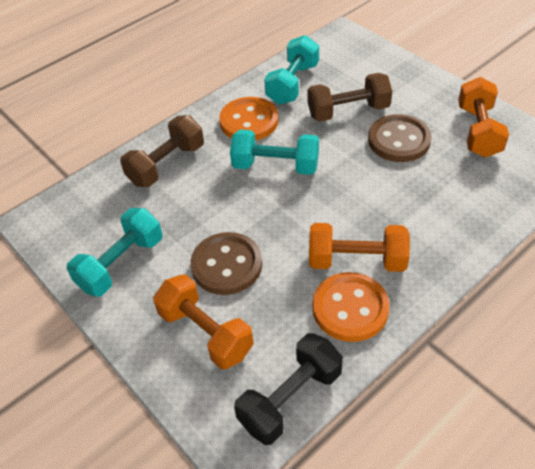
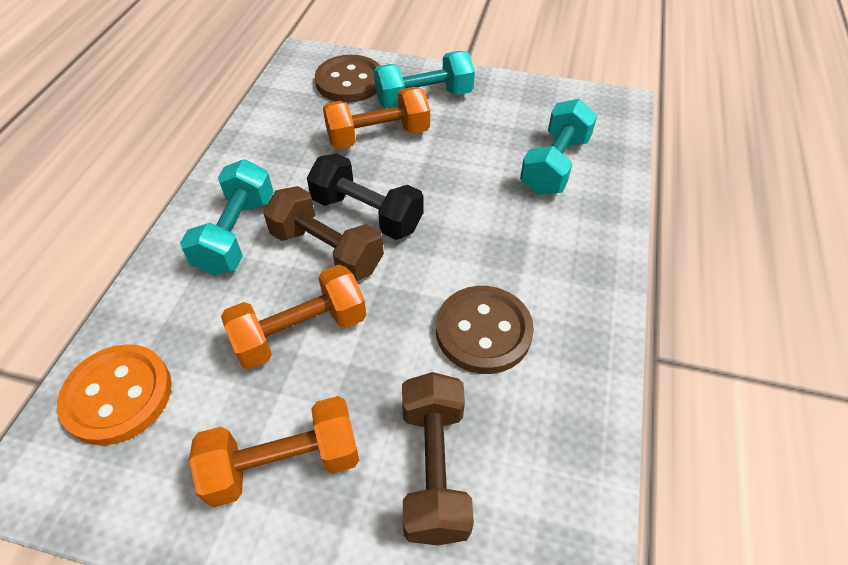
orange button: 2 -> 1

